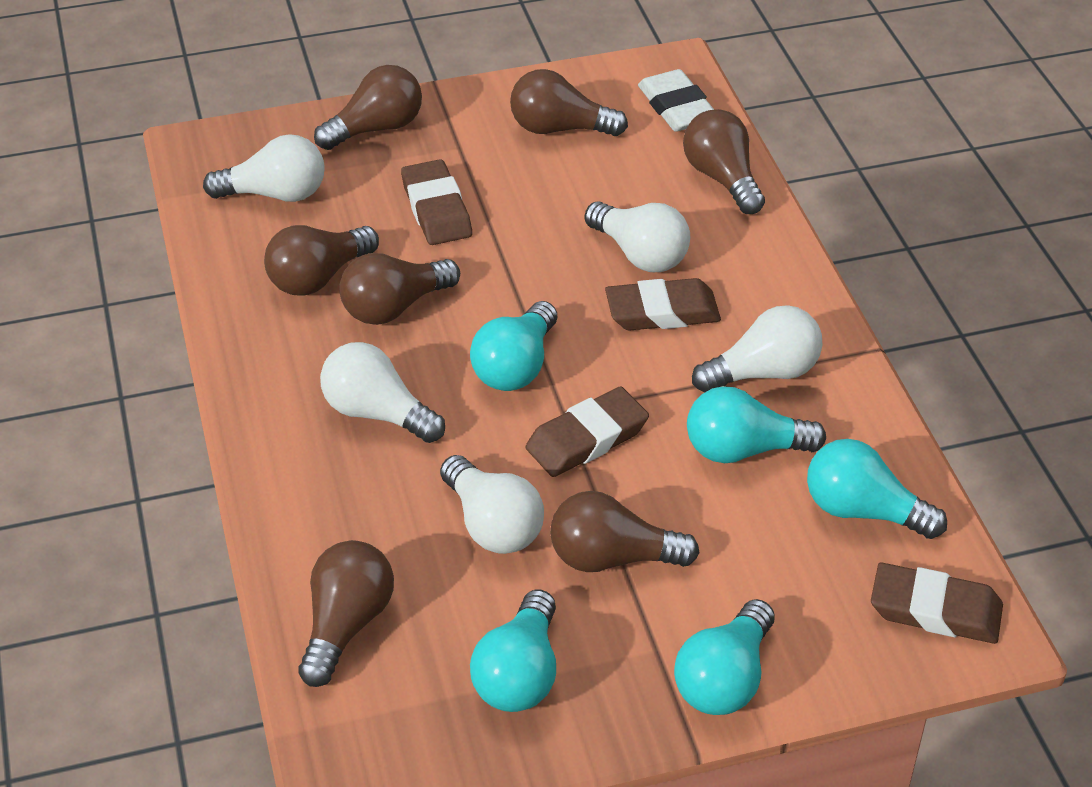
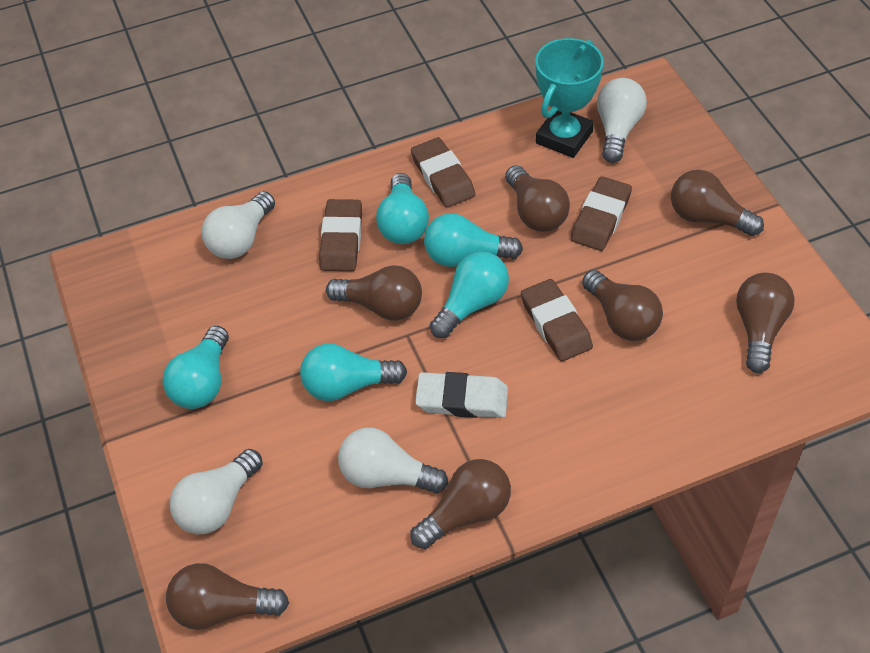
turquoise trophy: 0 -> 1
white light bulb: 5 -> 4

